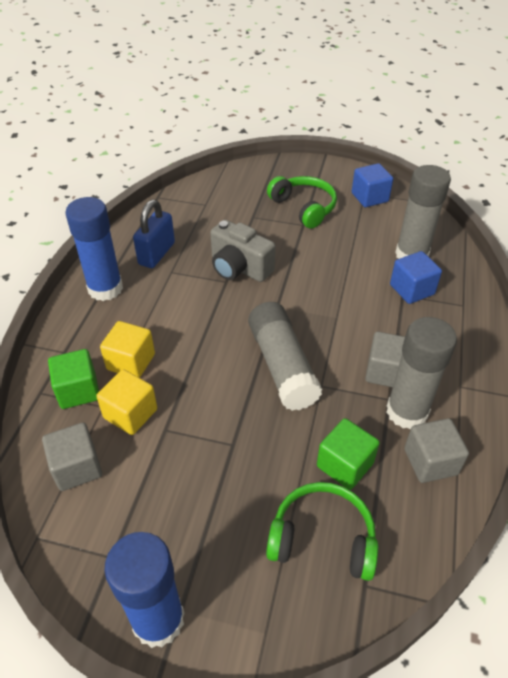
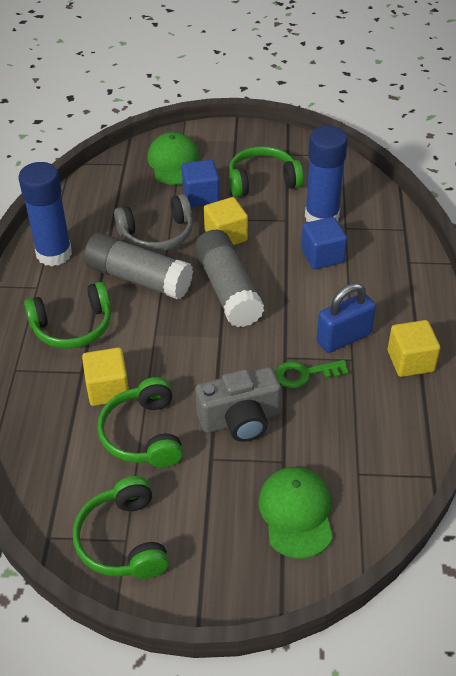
green cap: 0 -> 2
green cube: 2 -> 0
green headphones: 2 -> 4
green key: 0 -> 1
grey cube: 3 -> 0
grey glue stick: 3 -> 2
grey headphones: 0 -> 1
yellow cube: 2 -> 3

